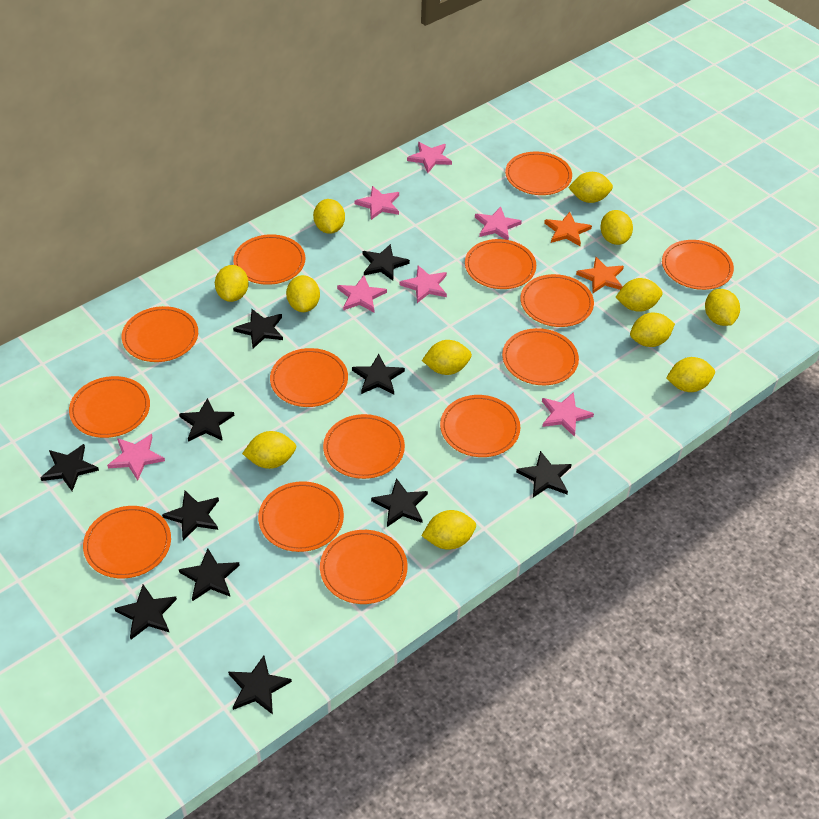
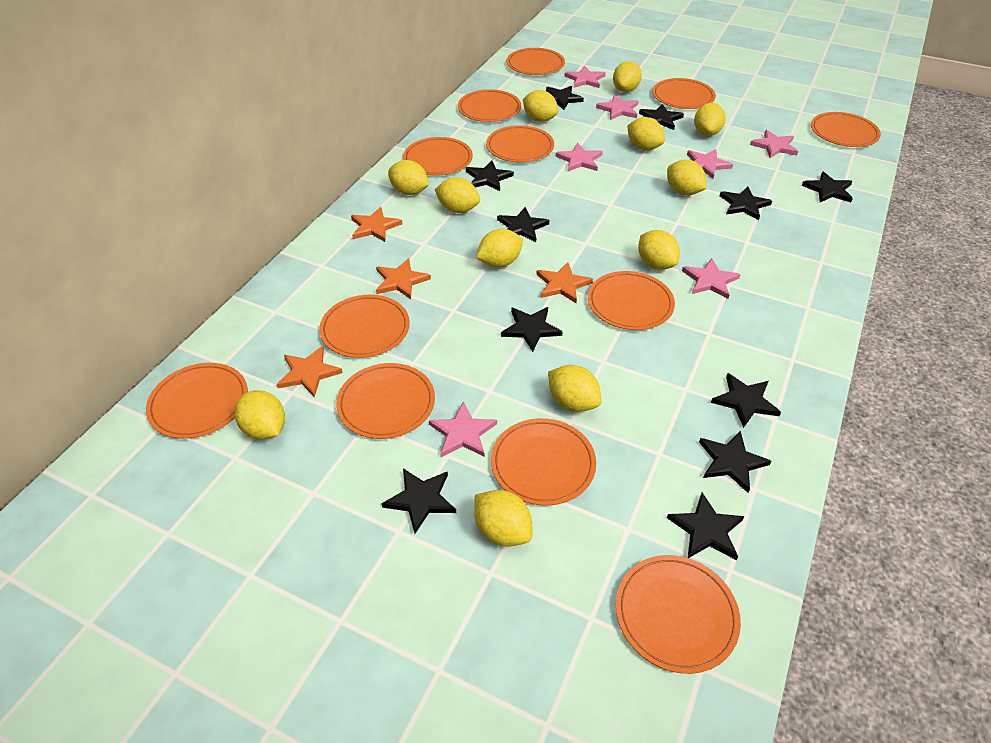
orange plate: 14 -> 12
orange star: 2 -> 4

